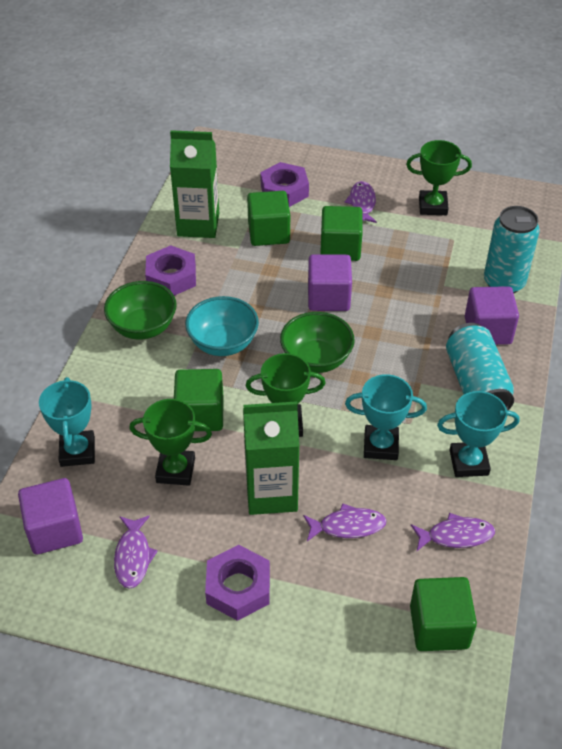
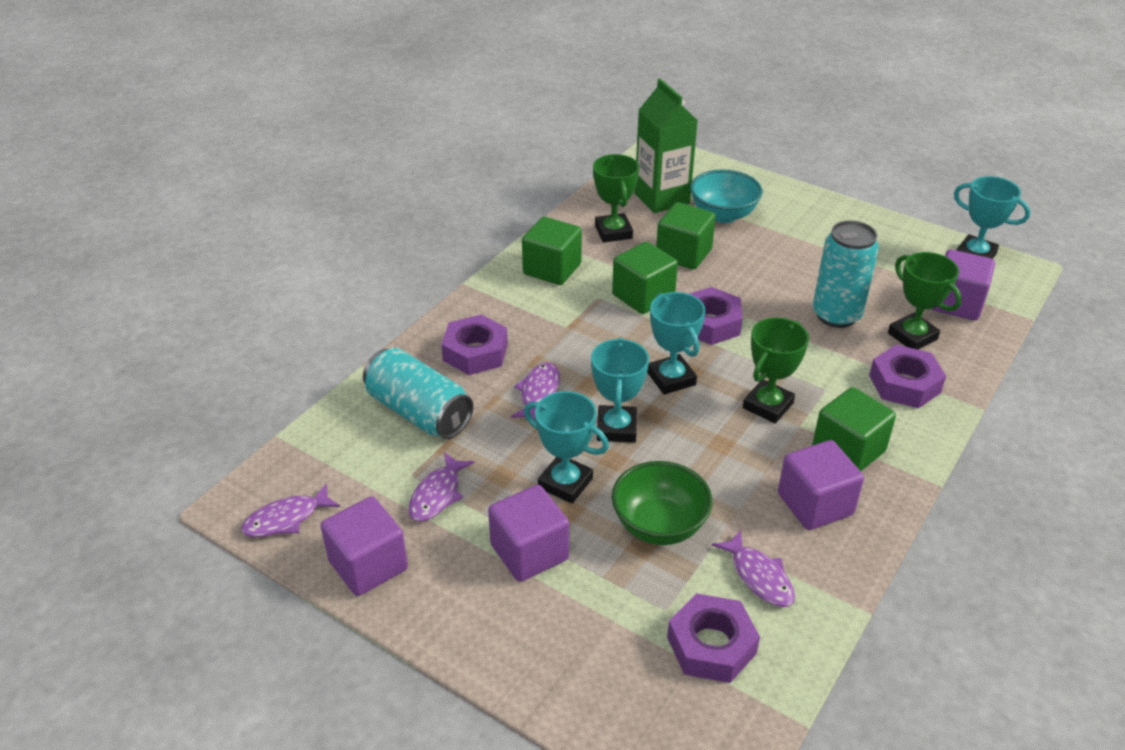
green bowl: 2 -> 1
green carton: 2 -> 1
purple cube: 3 -> 4
purple nut: 3 -> 4
turquoise trophy: 3 -> 4

